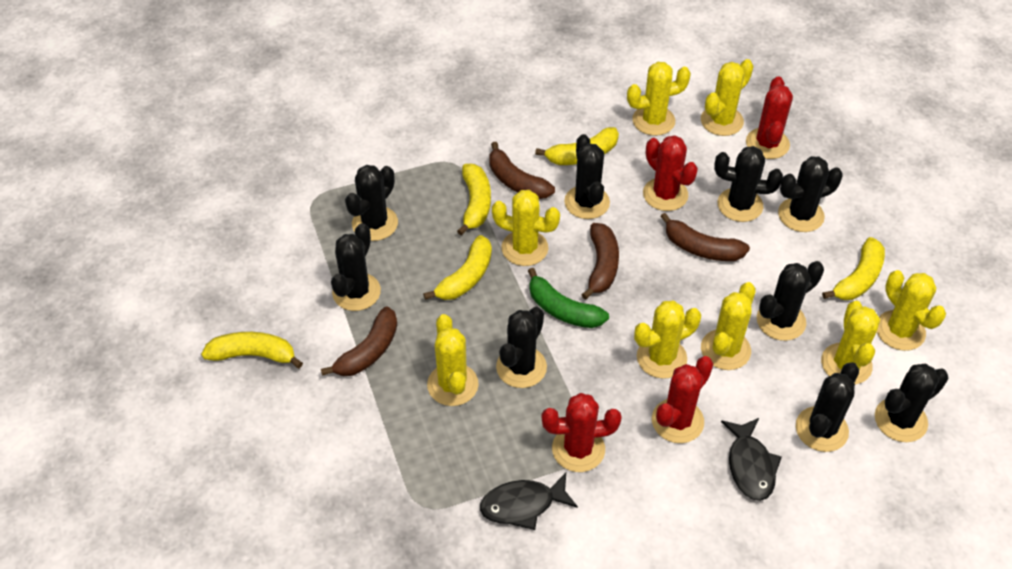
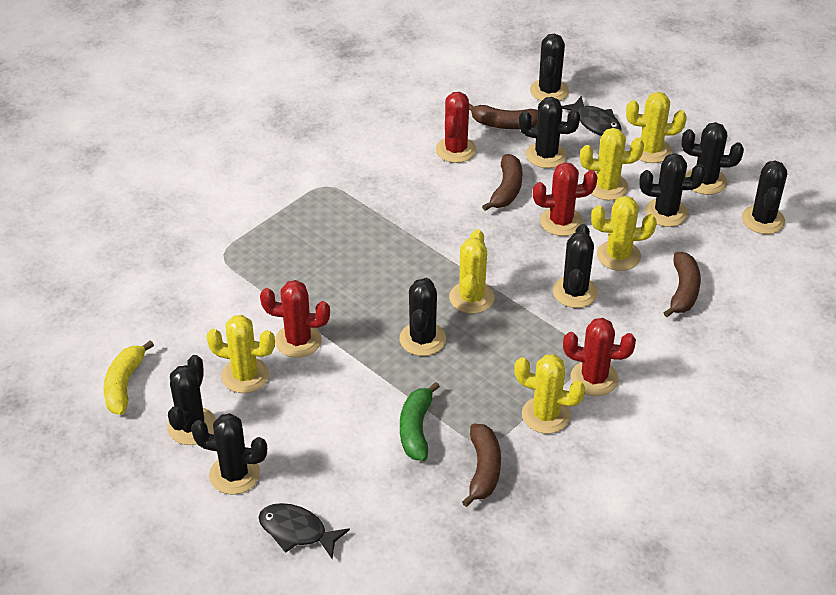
yellow banana: 5 -> 1
yellow cactus: 8 -> 6

